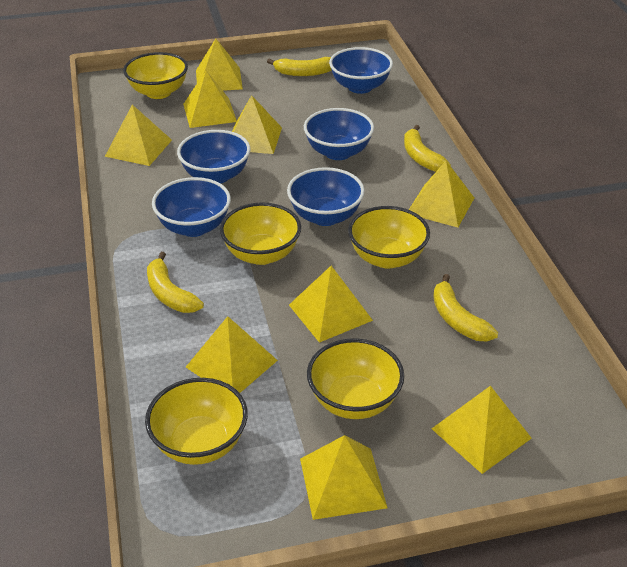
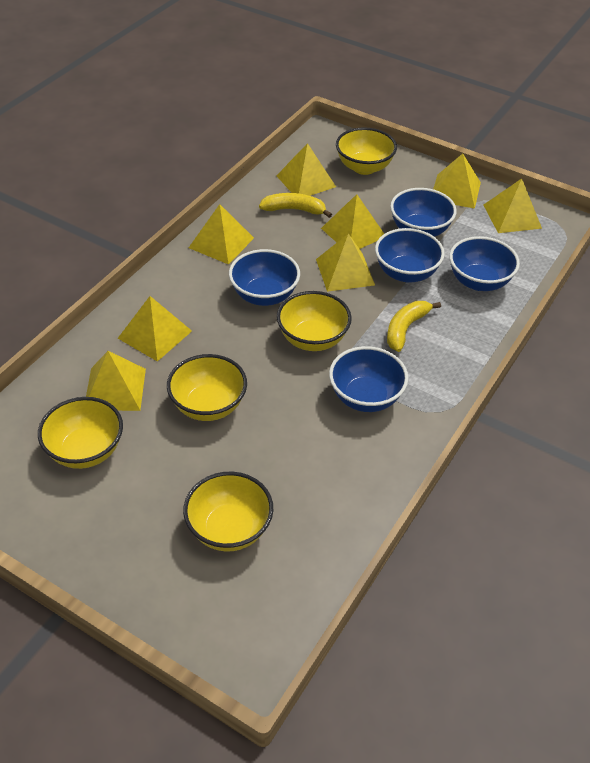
yellow banana: 4 -> 2
yellow pyramid: 9 -> 8

